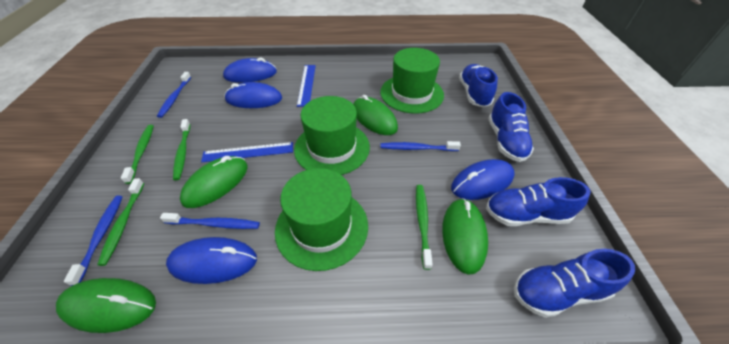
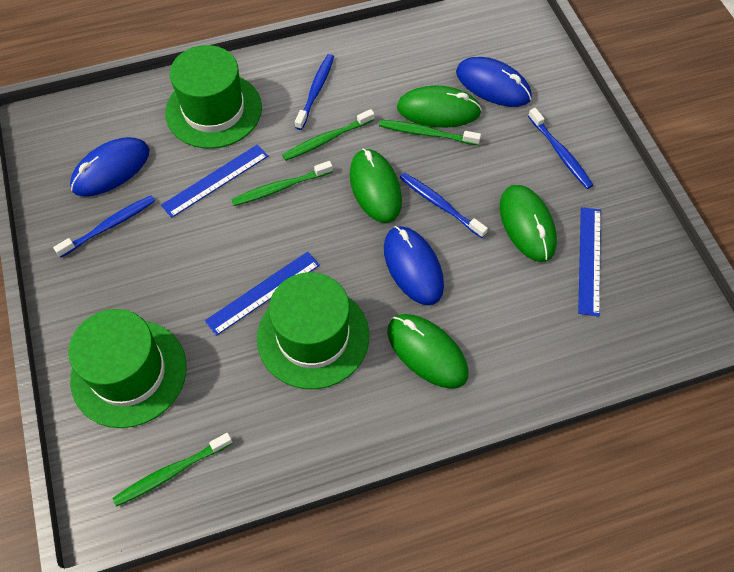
blue mouse: 4 -> 3
blue ruler: 2 -> 3
blue shoe: 4 -> 0

